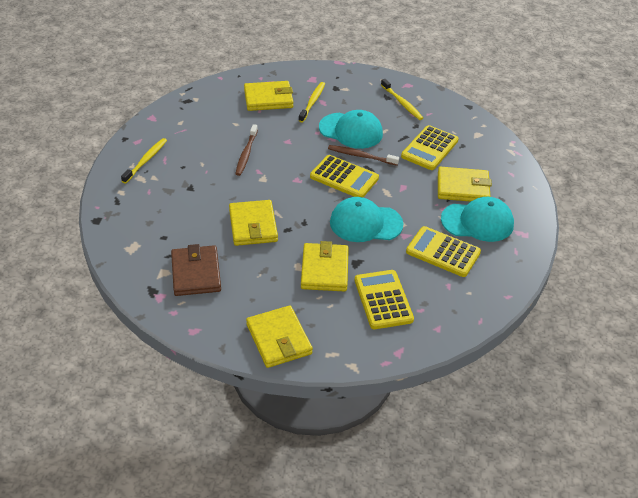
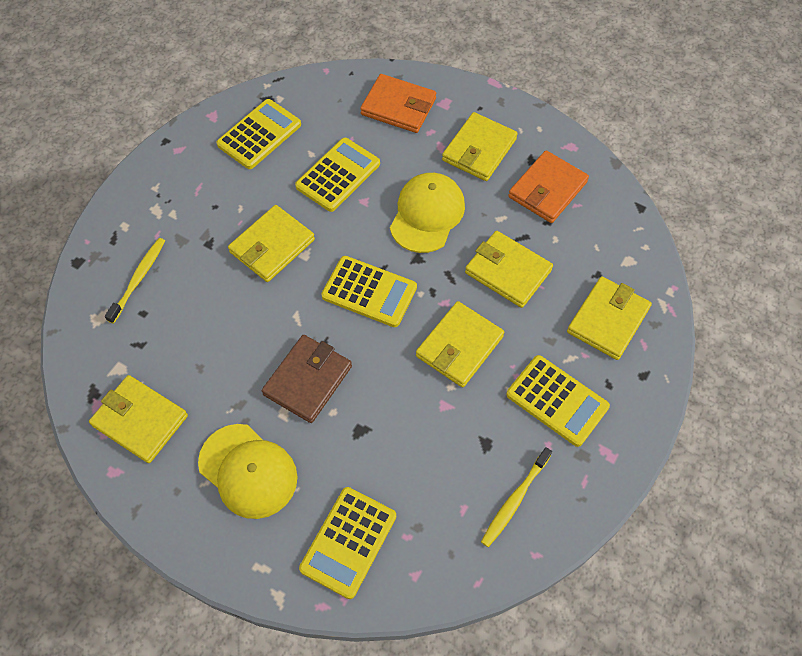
brown toothbrush: 2 -> 0
orange wallet: 0 -> 2
turquoise cap: 3 -> 0
yellow calculator: 4 -> 5
yellow cap: 0 -> 2
yellow toothbrush: 3 -> 2
yellow wallet: 5 -> 6

